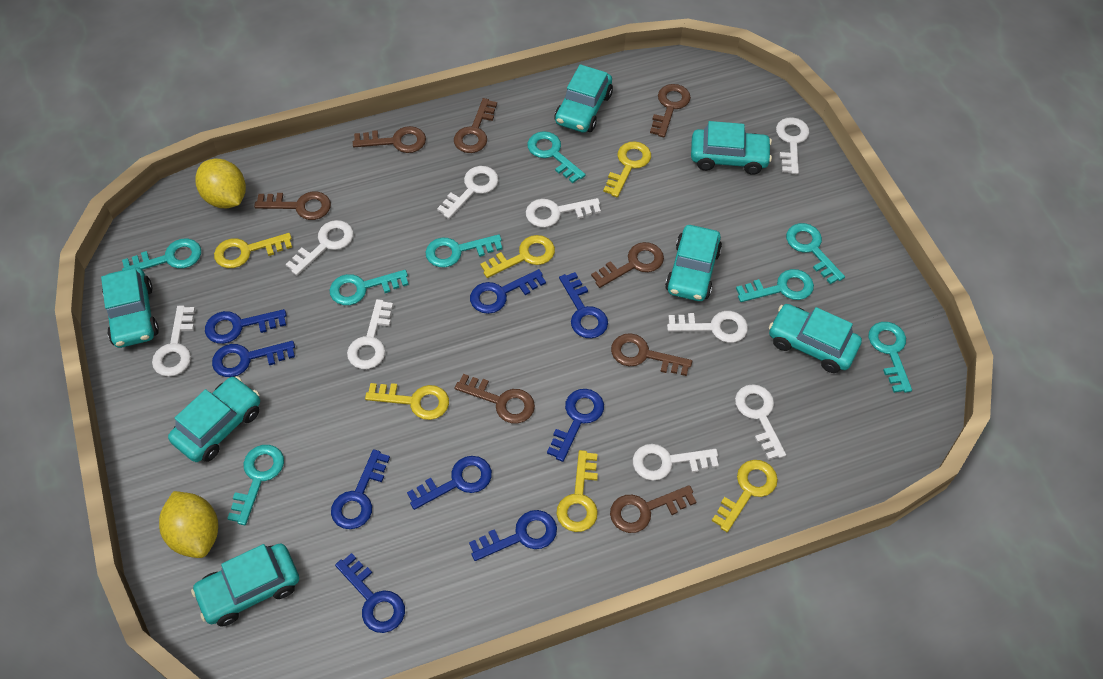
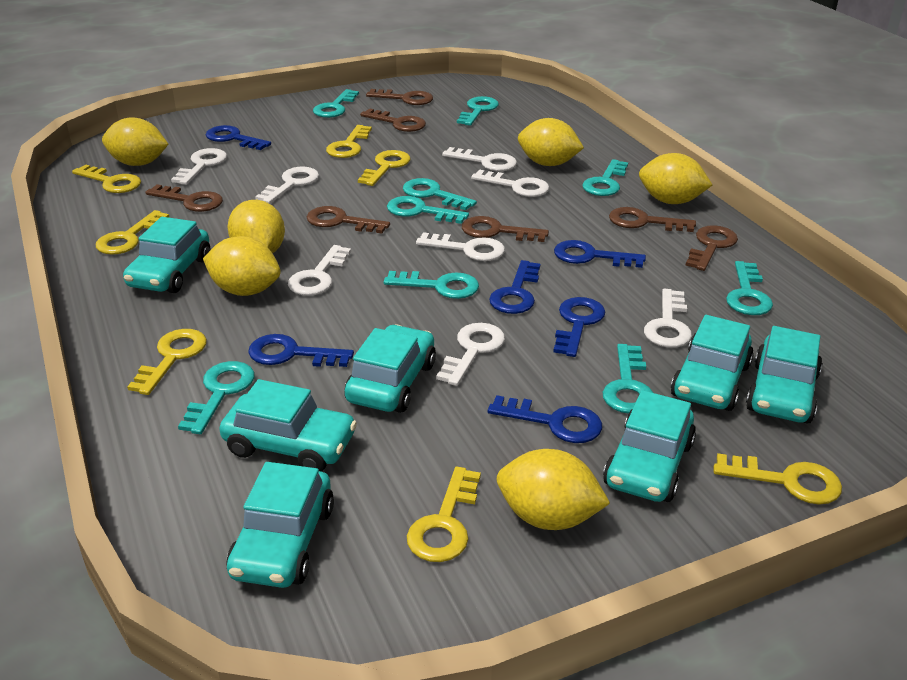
blue key: 9 -> 6
brown key: 8 -> 7
turquoise key: 8 -> 9
white key: 9 -> 8
yellow key: 6 -> 7
yellow lemon: 2 -> 6

